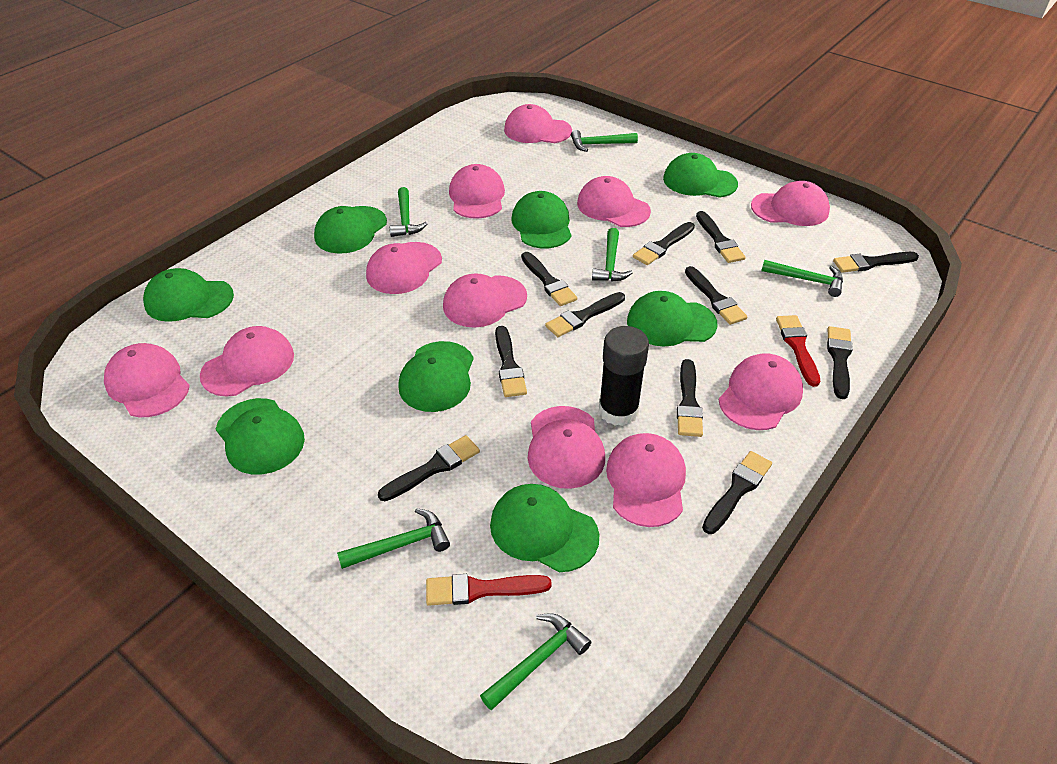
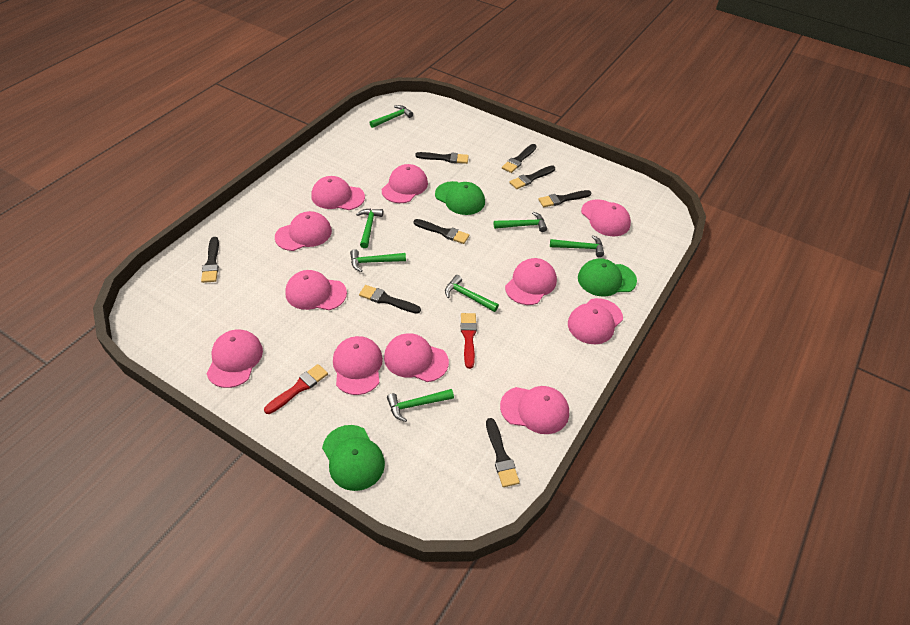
black brush: 11 -> 8
black glue stick: 1 -> 0
green cap: 8 -> 3
green hammer: 6 -> 7

